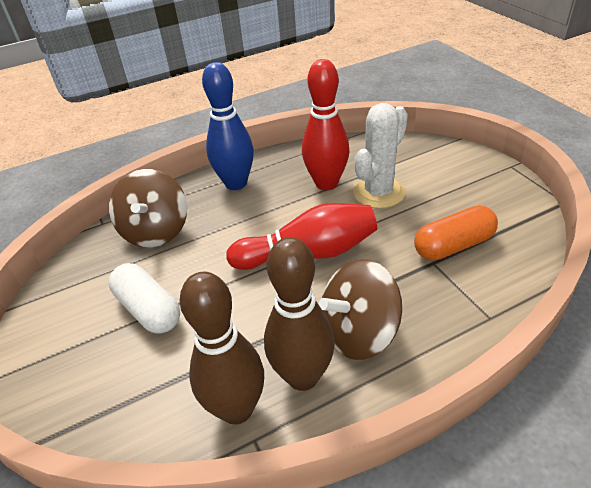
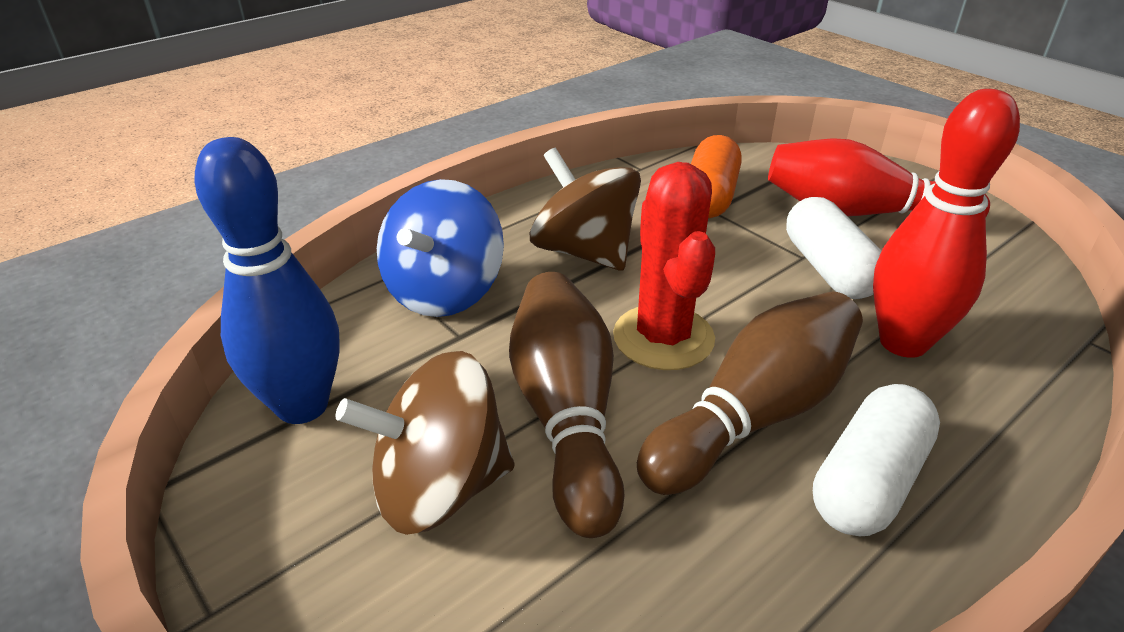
blue spinning top: 0 -> 1
red cactus: 0 -> 1
white cactus: 1 -> 0
white capsule: 1 -> 2

